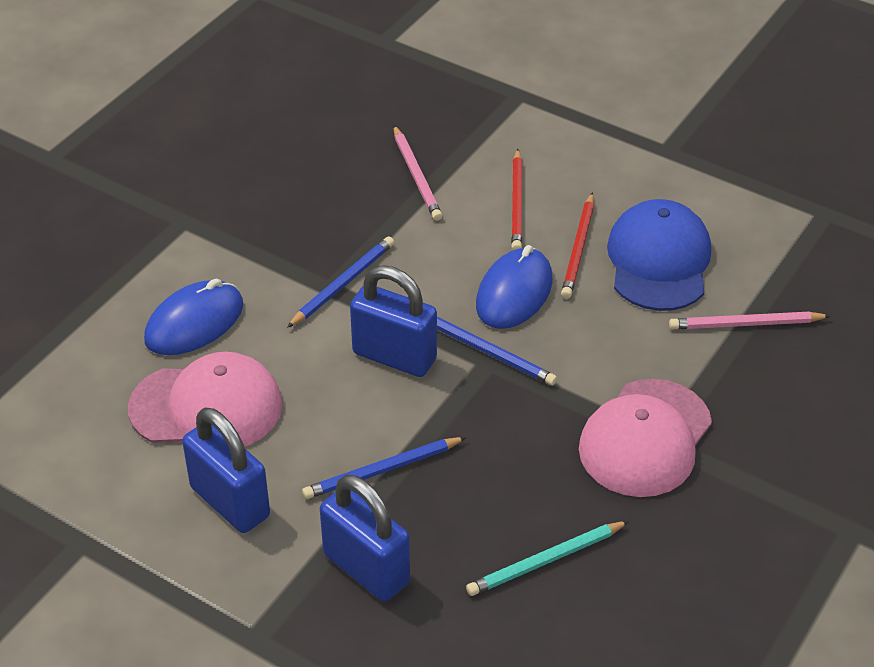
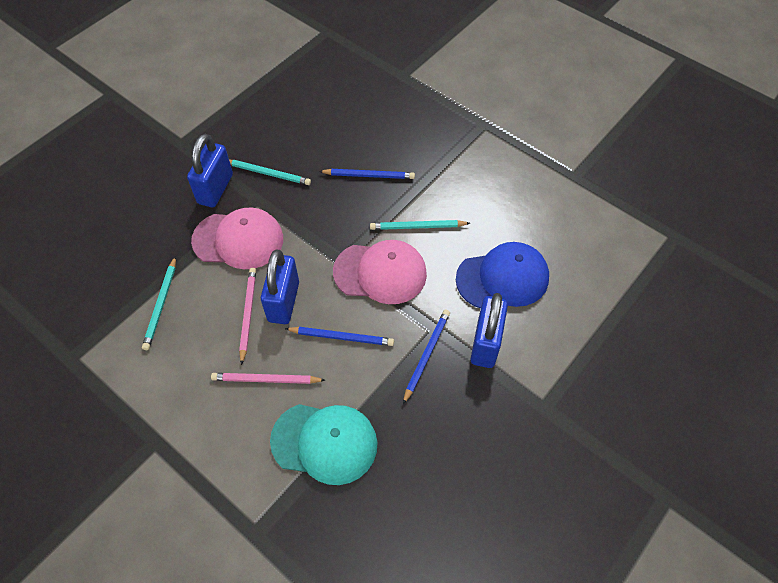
blue mouse: 2 -> 0
red pencil: 2 -> 0
turquoise cap: 0 -> 1
turquoise pencil: 1 -> 3

